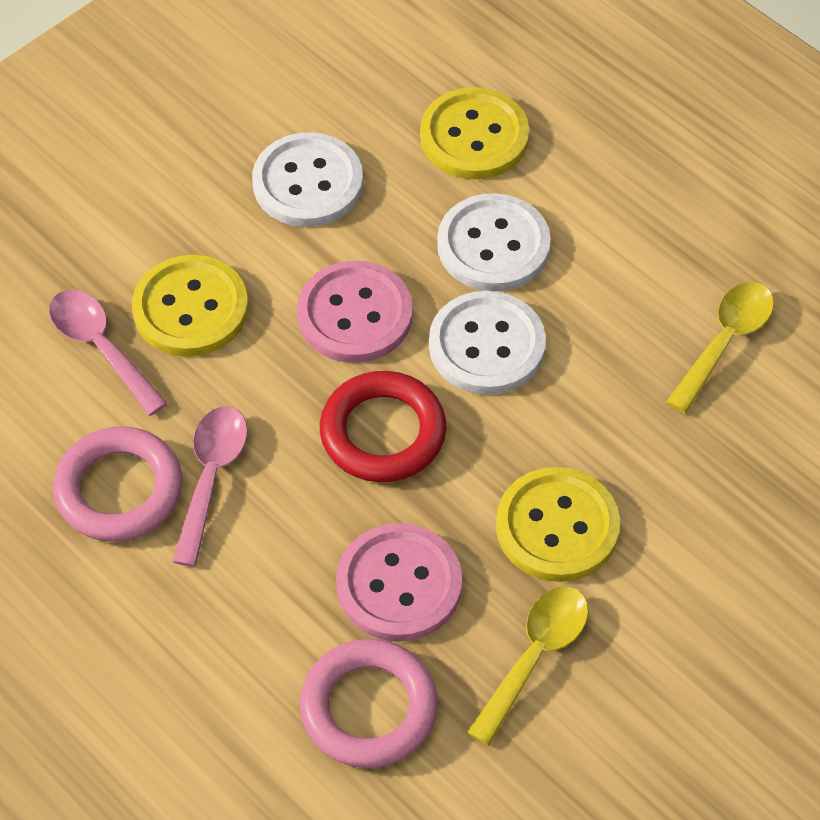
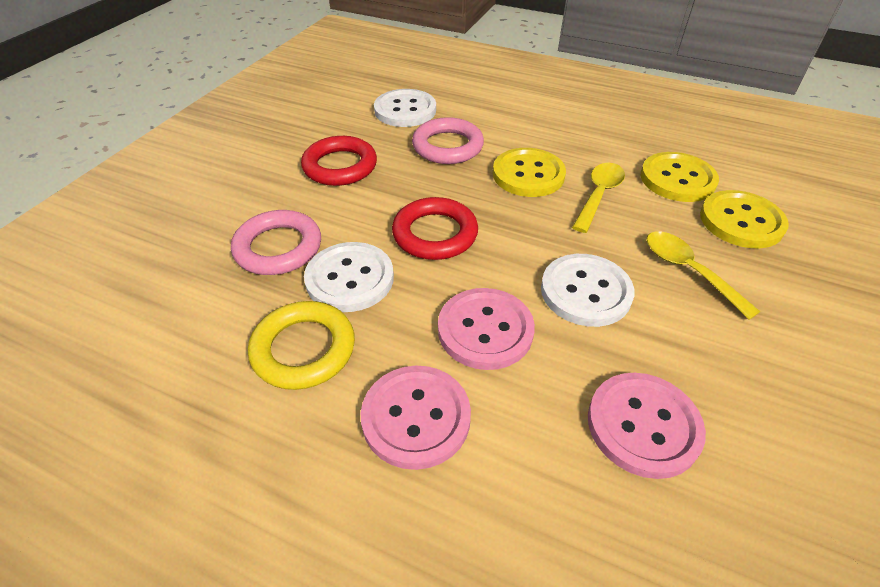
pink button: 2 -> 3
pink spoon: 2 -> 0
red ring: 1 -> 2
yellow ring: 0 -> 1

